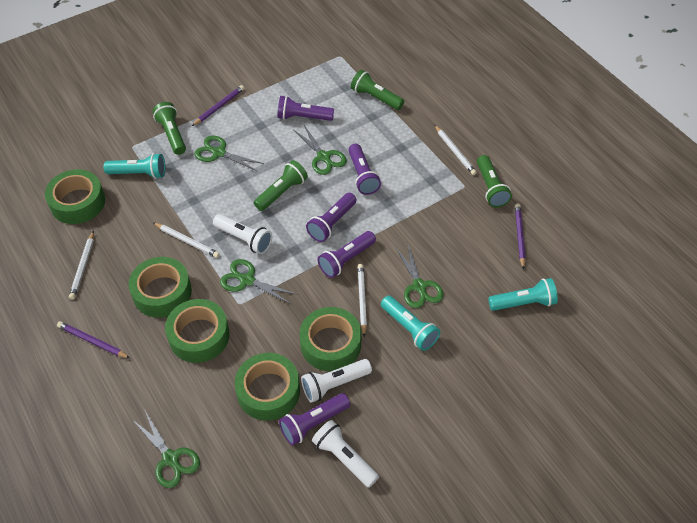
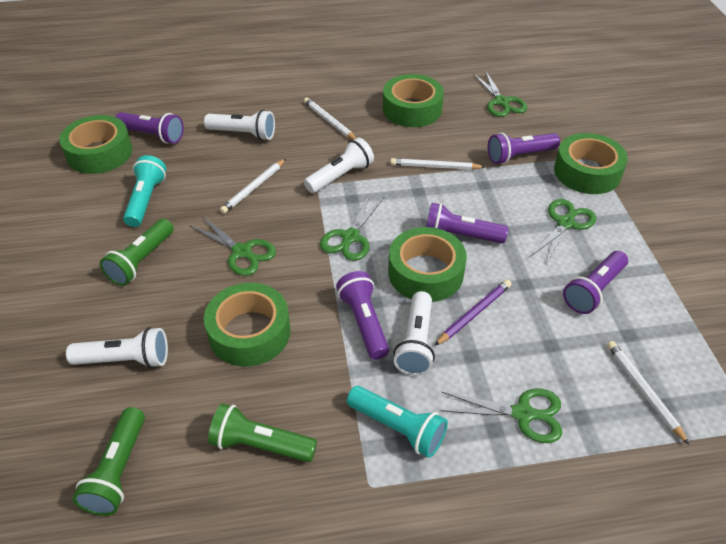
green flashlight: 4 -> 3
purple pencil: 3 -> 1
turquoise flashlight: 3 -> 2
white flashlight: 3 -> 4

